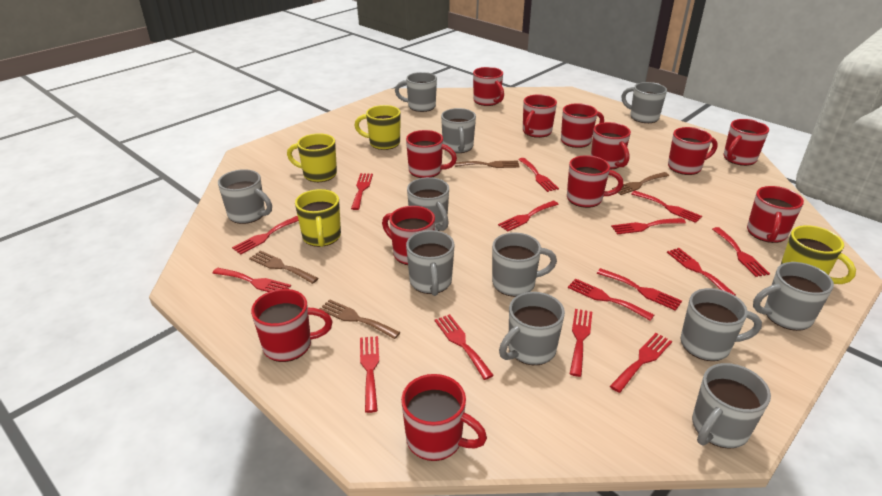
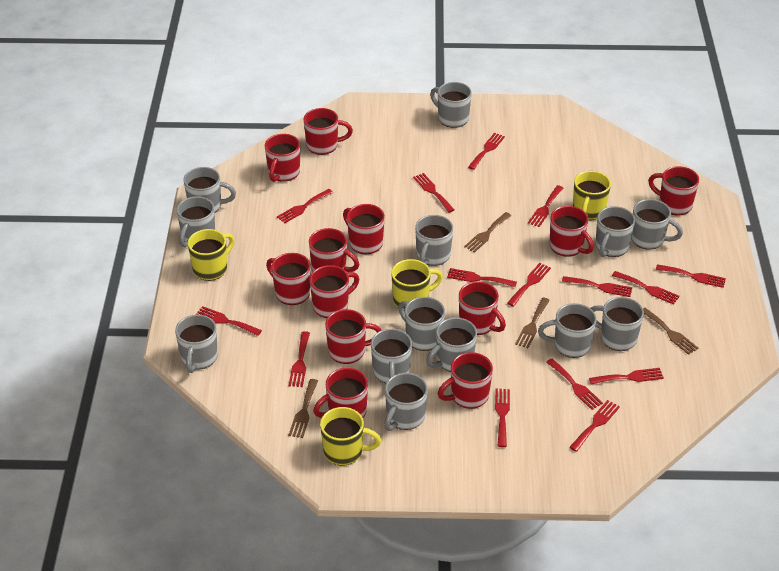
grey mug: 11 -> 13

